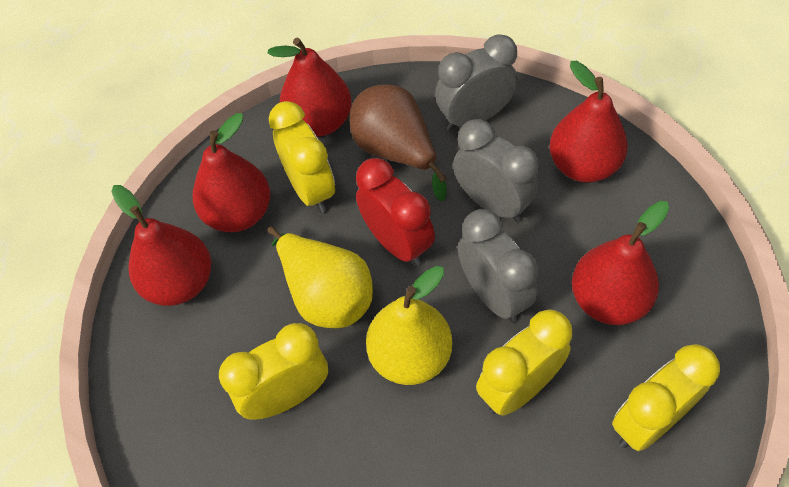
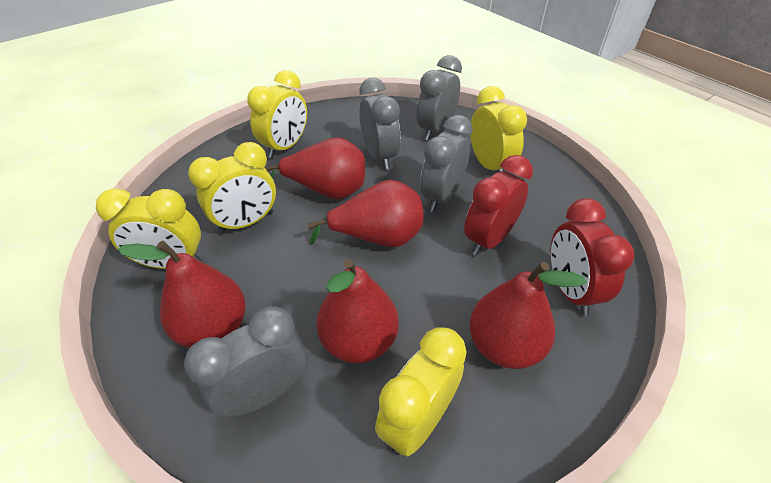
brown pear: 1 -> 0
grey clock: 3 -> 4
red clock: 1 -> 2
yellow clock: 4 -> 5
yellow pear: 2 -> 0

